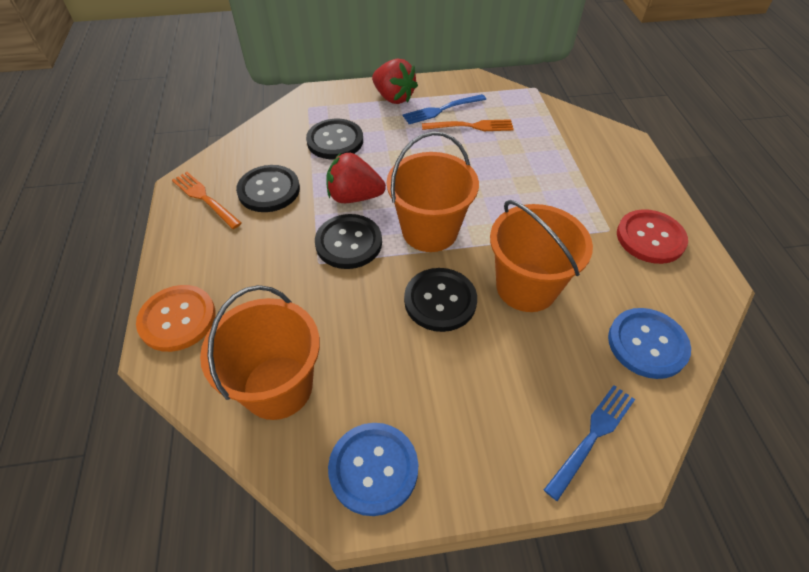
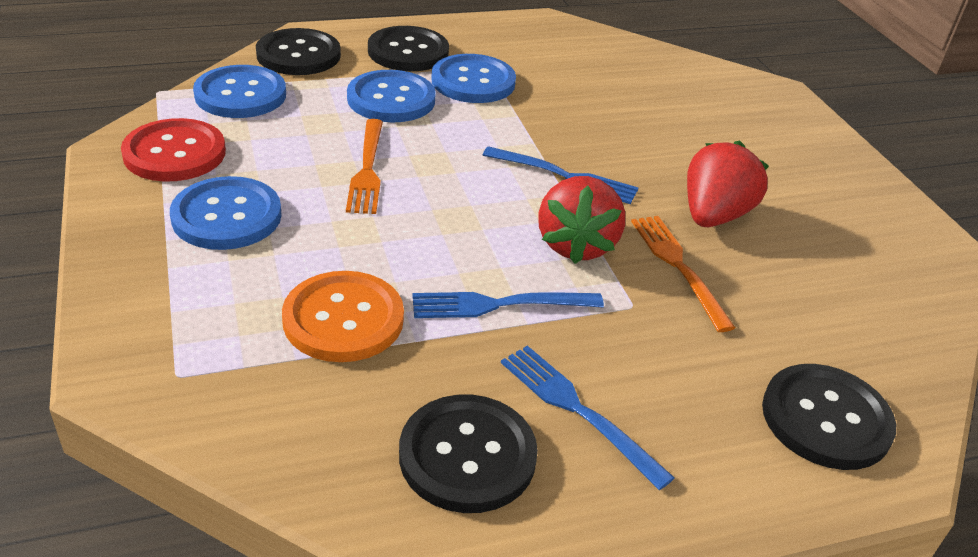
blue button: 2 -> 4
blue fork: 2 -> 3
orange bucket: 3 -> 0

